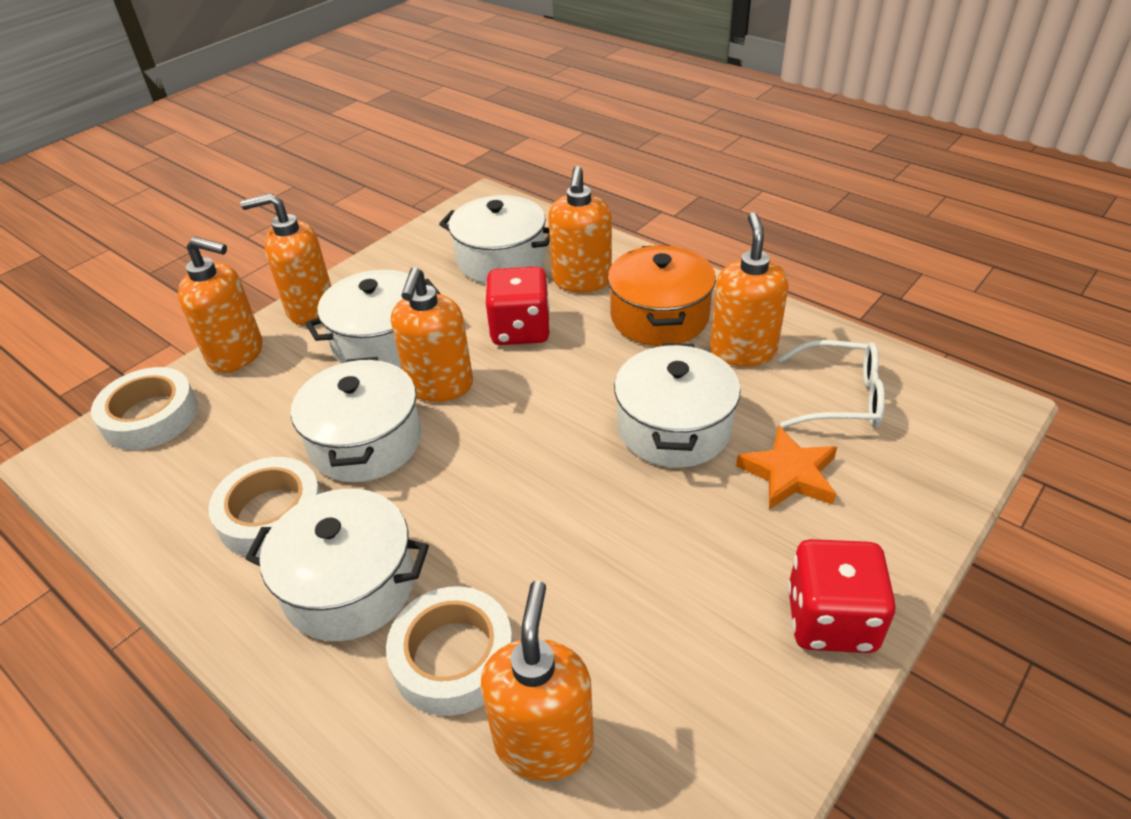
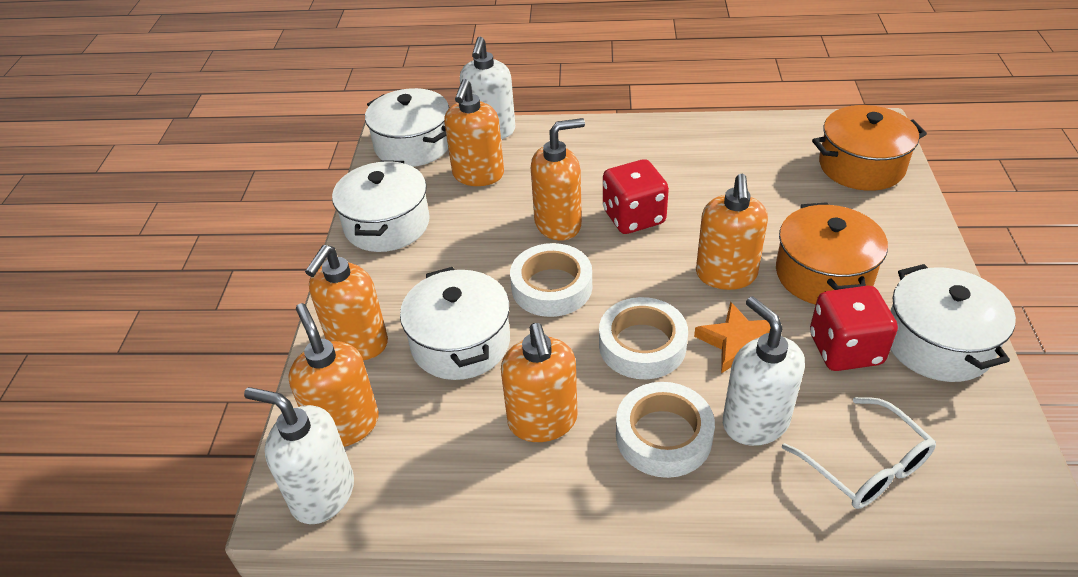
orange pot: 1 -> 2
white pot: 5 -> 4
white soap dispenser: 0 -> 3

